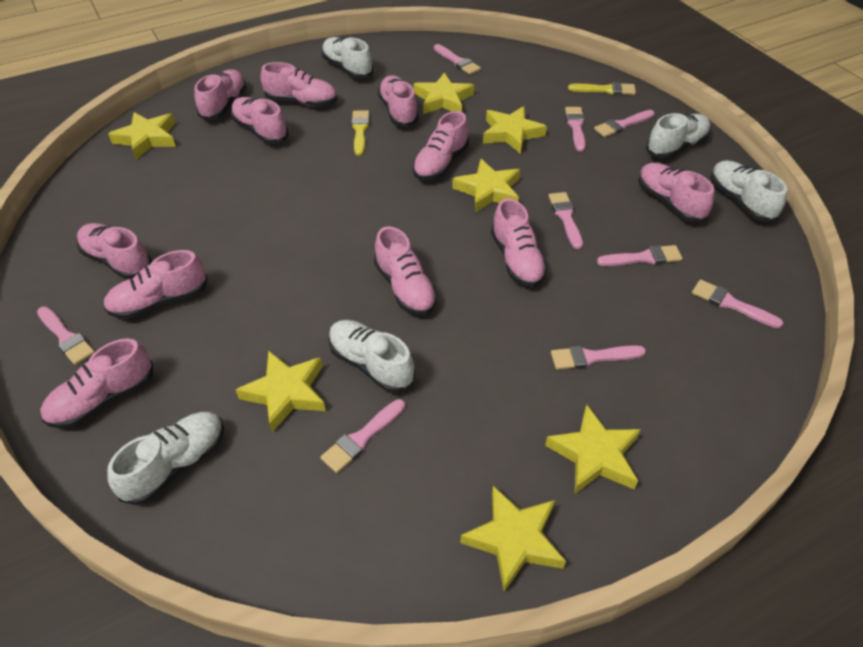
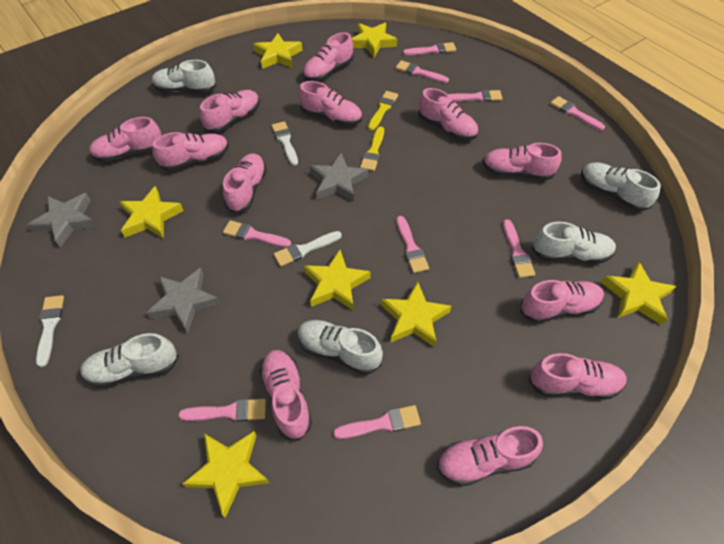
grey star: 0 -> 3
pink shoe: 11 -> 12
white brush: 0 -> 3

